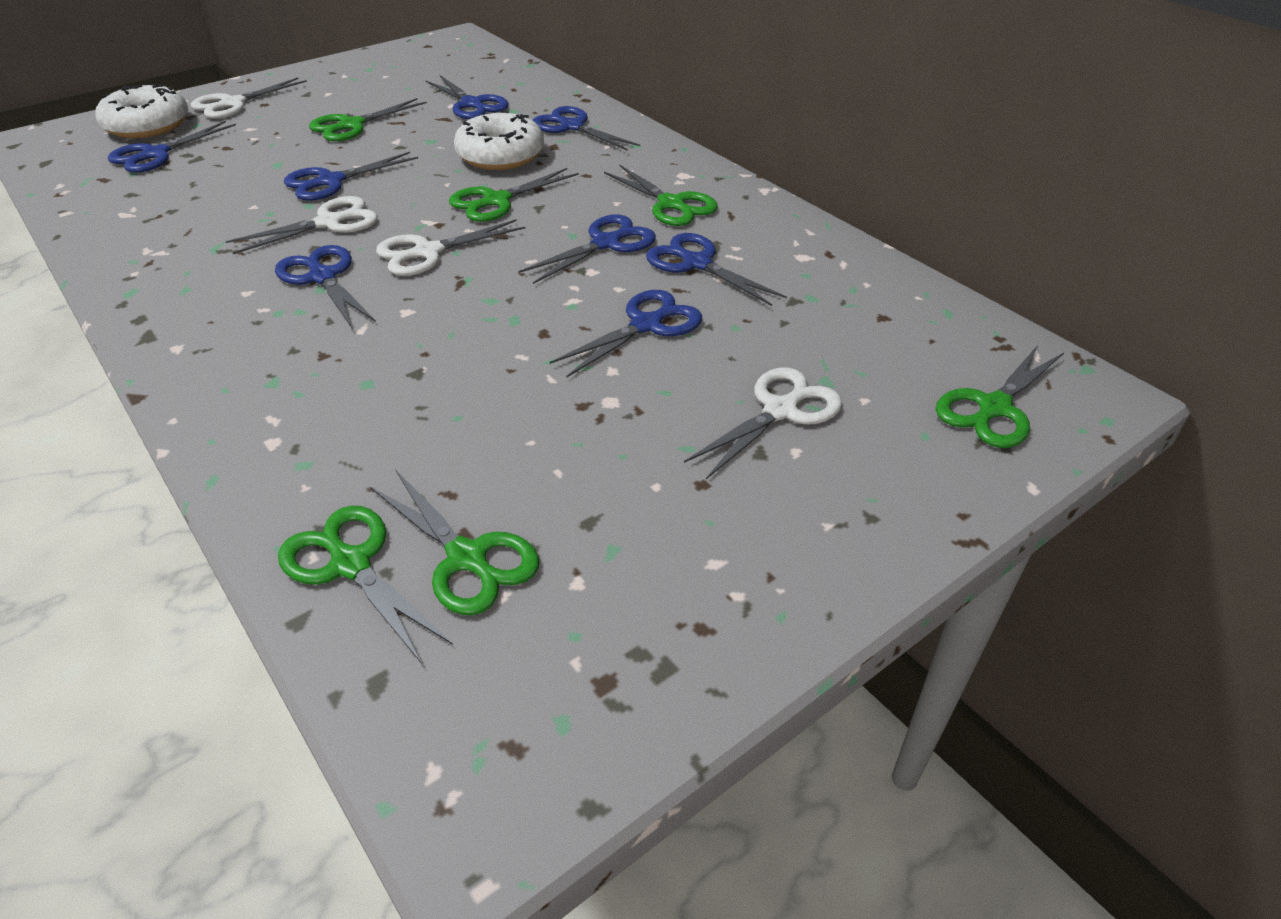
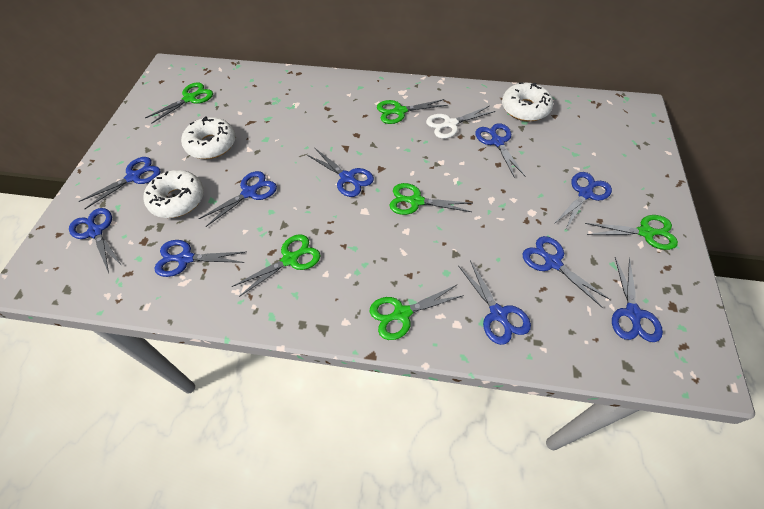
blue scissors: 8 -> 10
white donut: 2 -> 3
white scissors: 4 -> 1

